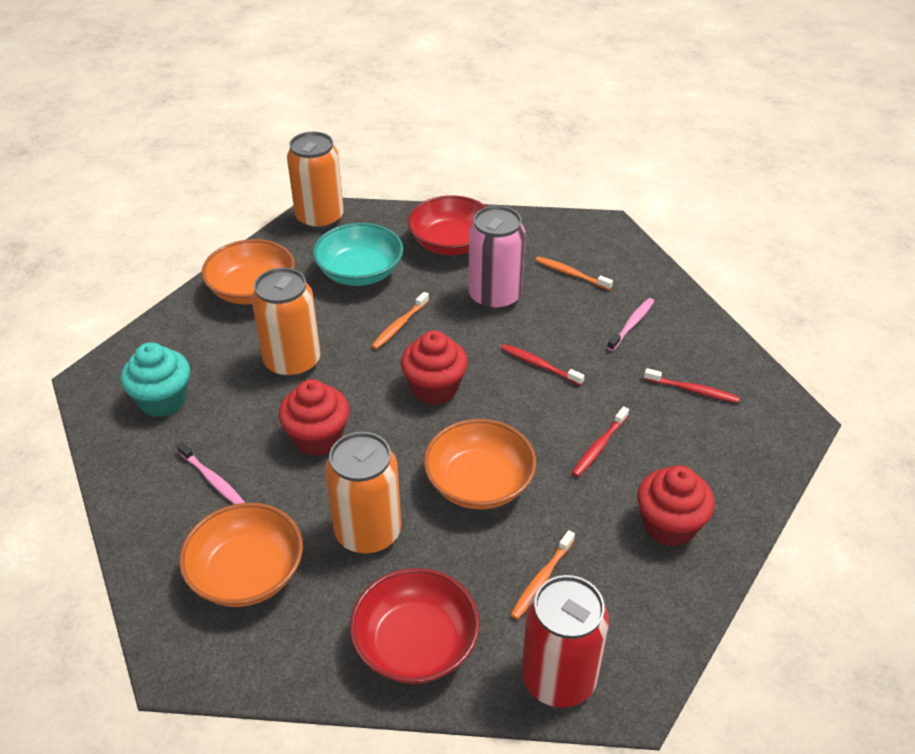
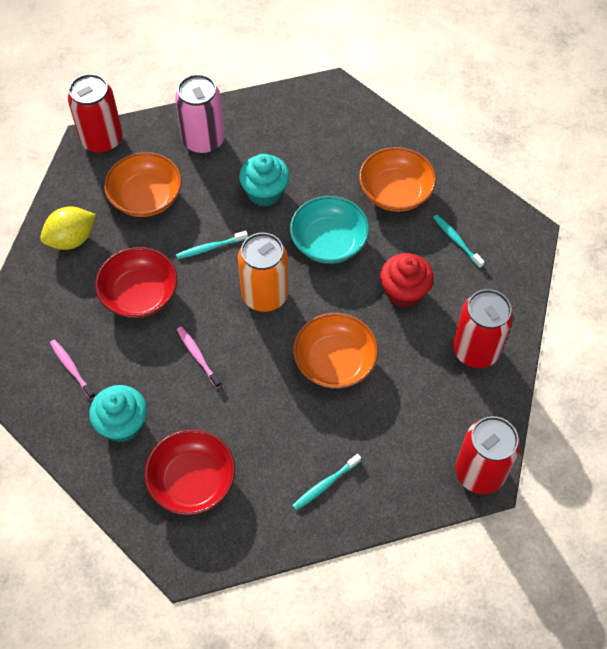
orange can: 3 -> 1
orange toothbrush: 3 -> 0
red can: 1 -> 3
red cupcake: 3 -> 1
red toothbrush: 3 -> 0
turquoise cupcake: 1 -> 2
turquoise toothbrush: 0 -> 3
yellow lemon: 0 -> 1

